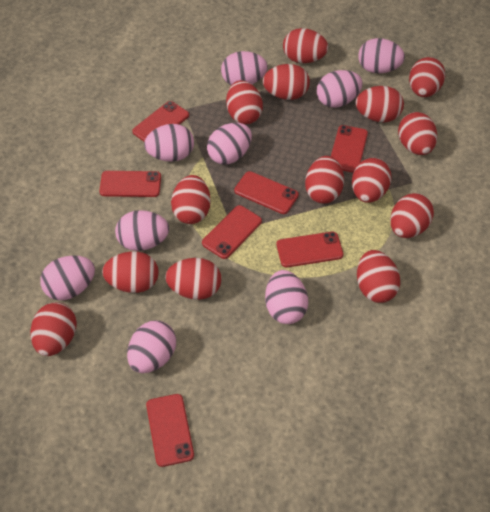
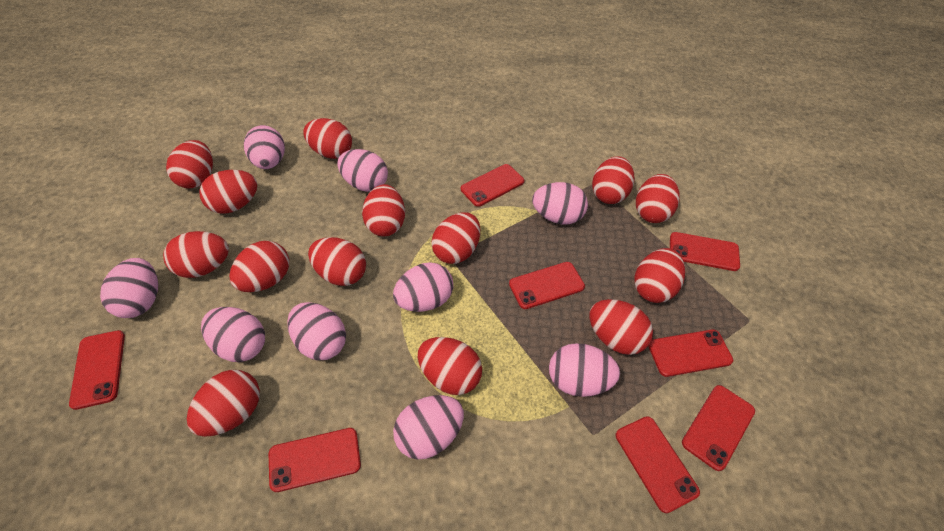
red phone: 7 -> 8

